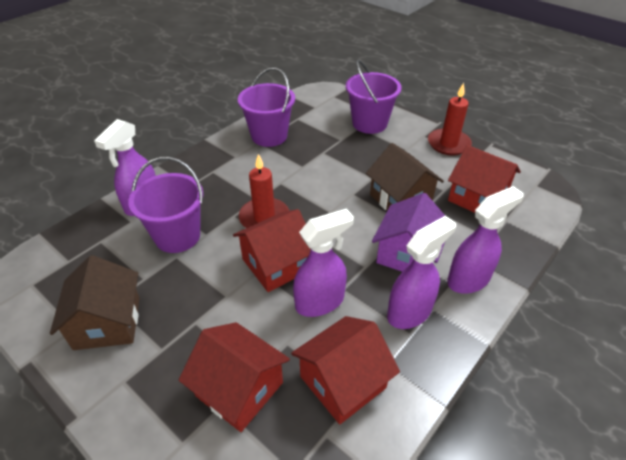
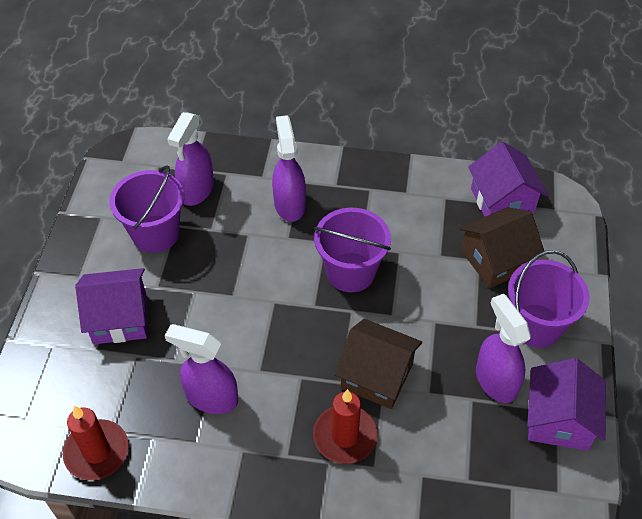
purple house: 1 -> 3
red house: 4 -> 0

